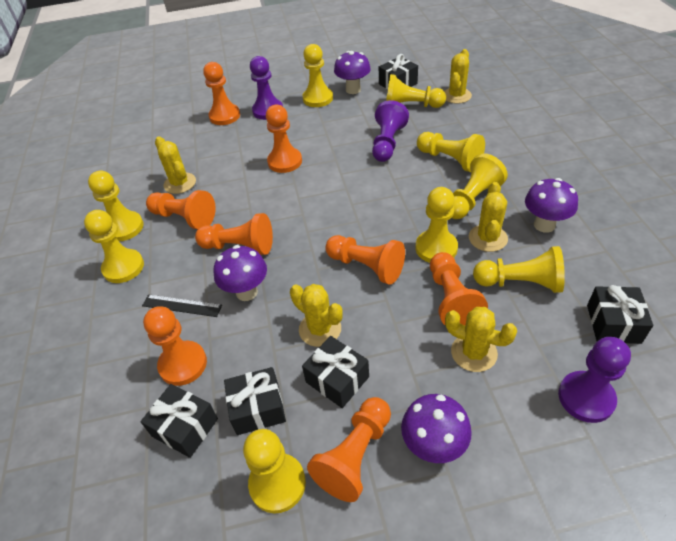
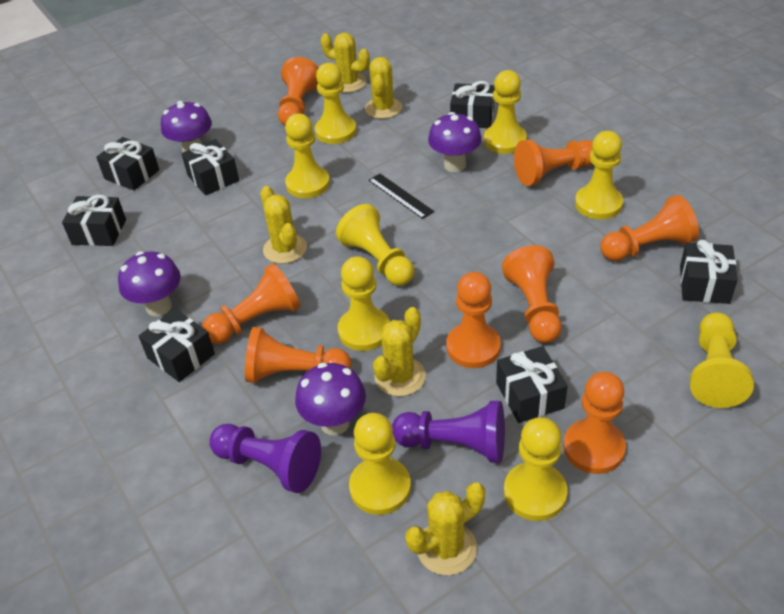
black gift: 5 -> 7
purple pawn: 3 -> 2

